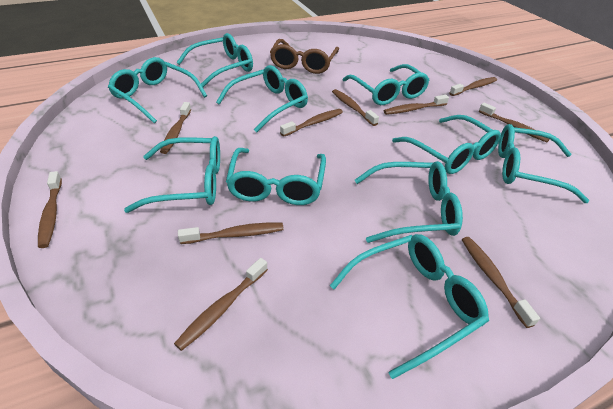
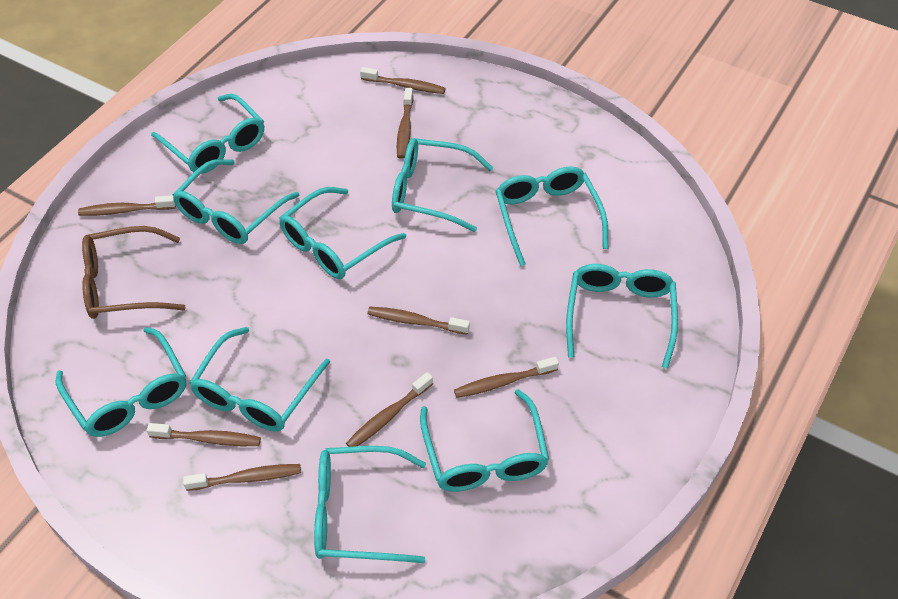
brown toothbrush: 10 -> 8

